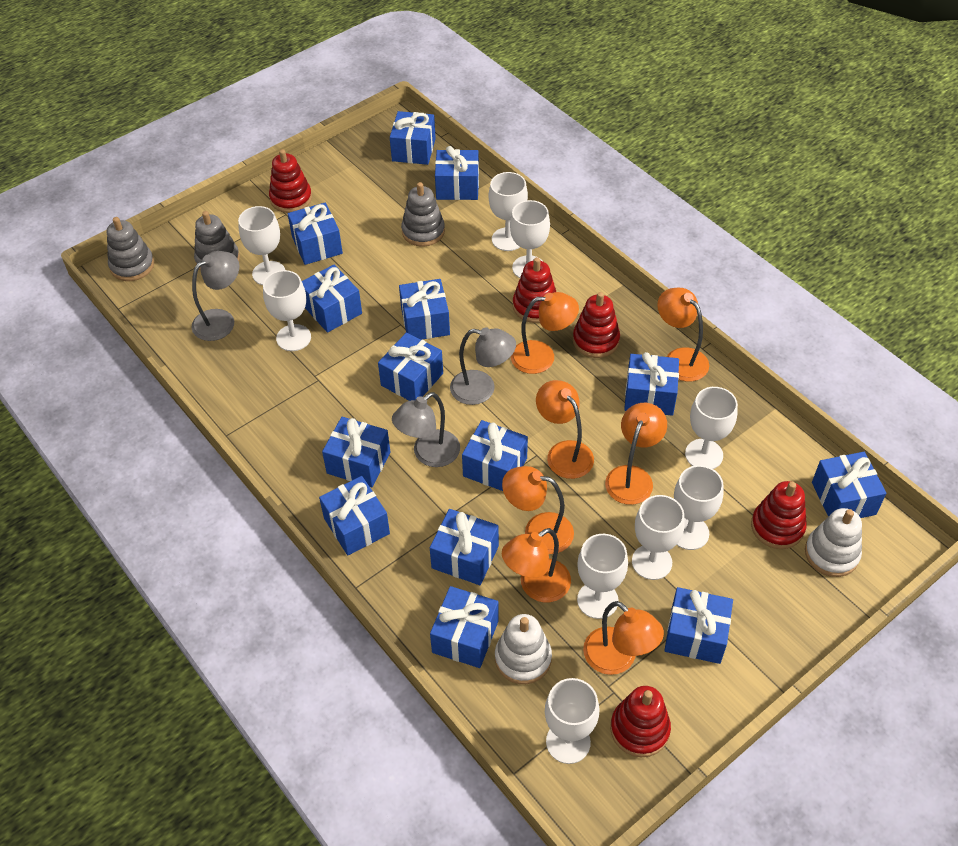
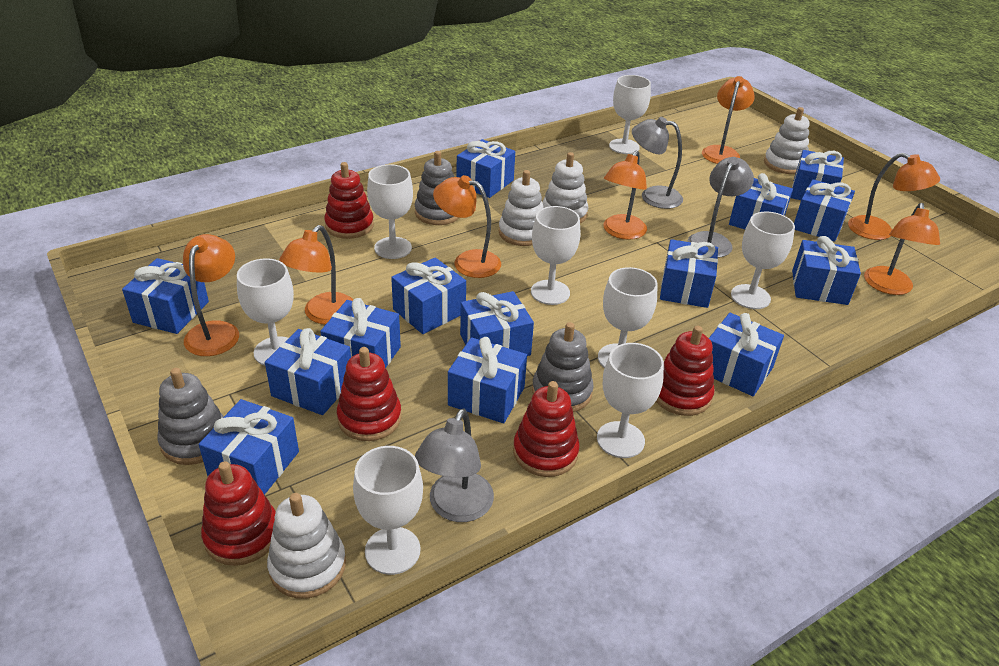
white goblet: 9 -> 8
white stacking toy: 2 -> 4

